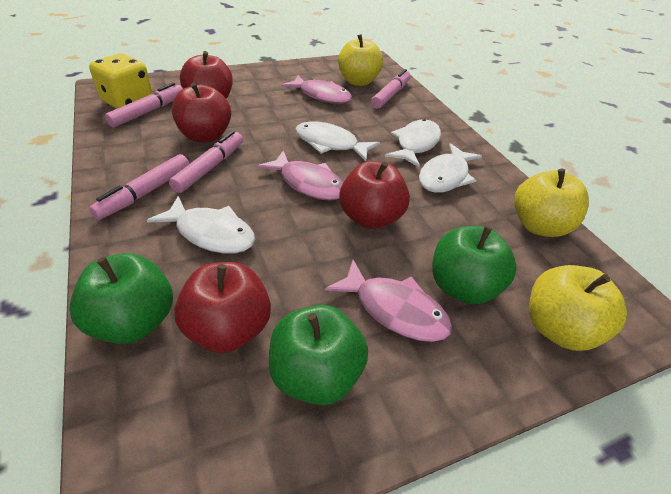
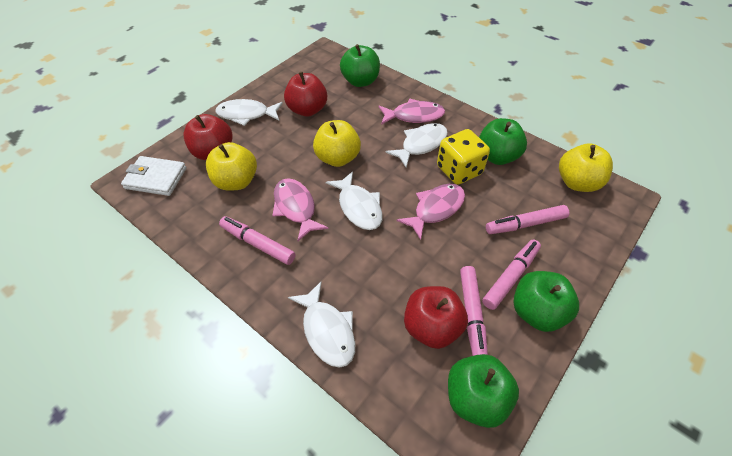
green apple: 3 -> 4
red apple: 4 -> 3
white wallet: 0 -> 1

